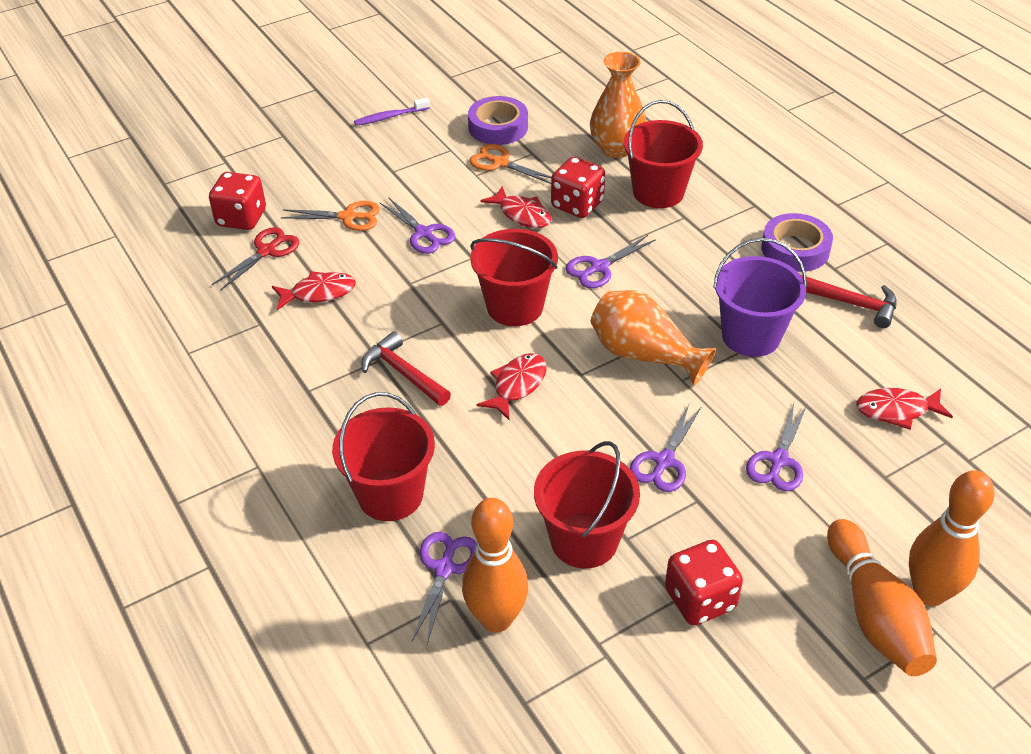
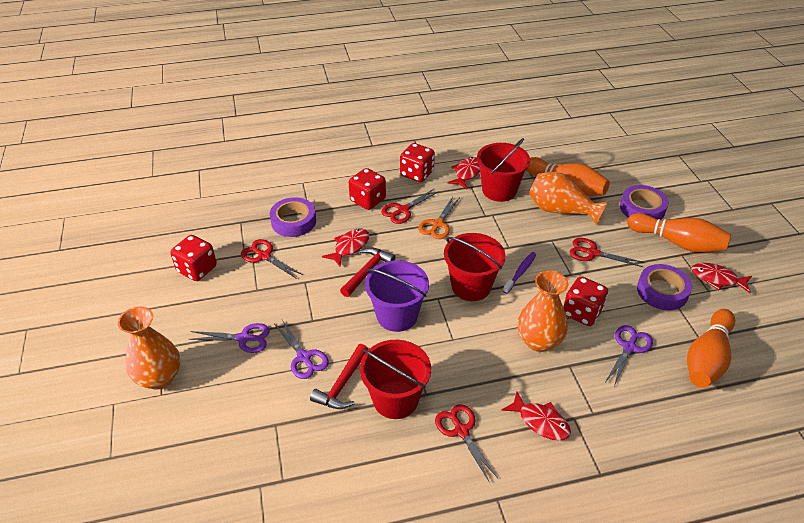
orange scissors: 2 -> 1
orange vase: 2 -> 3
purple scissors: 5 -> 3
purple tape: 2 -> 3
red bucket: 4 -> 3
red dice: 3 -> 4
red scissors: 1 -> 4

